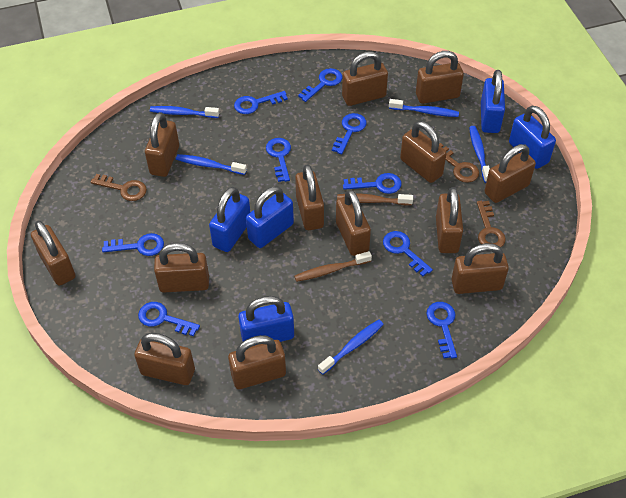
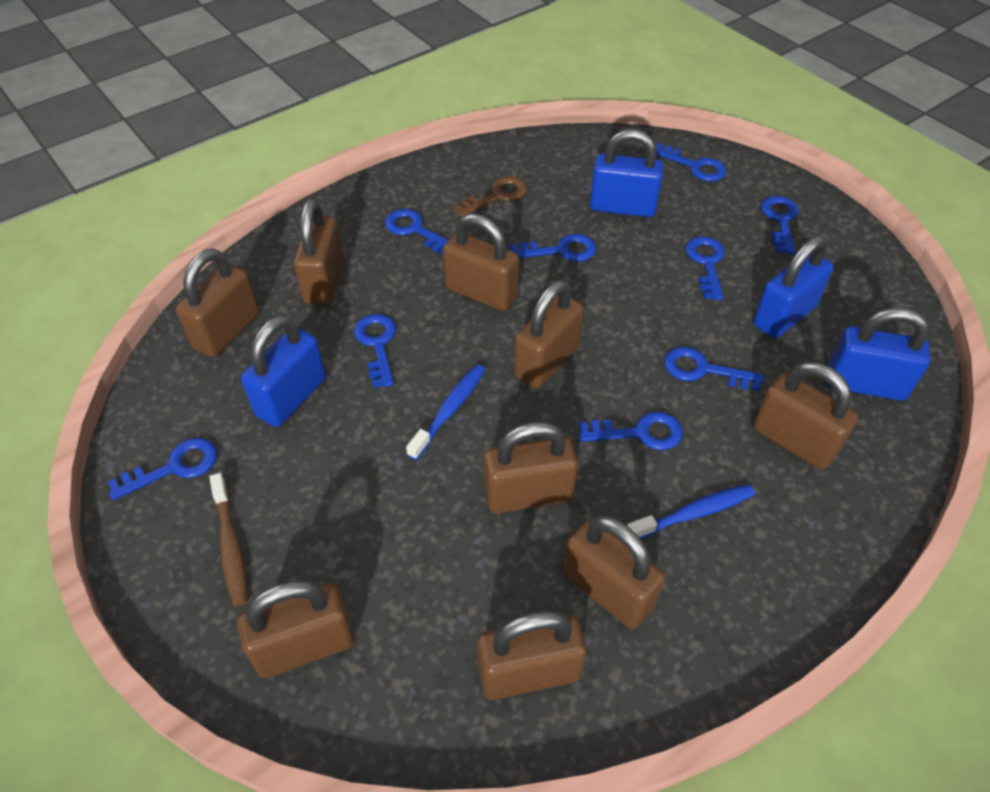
blue padlock: 5 -> 4
blue toothbrush: 5 -> 2
brown key: 3 -> 1
brown padlock: 13 -> 9
brown toothbrush: 2 -> 1

